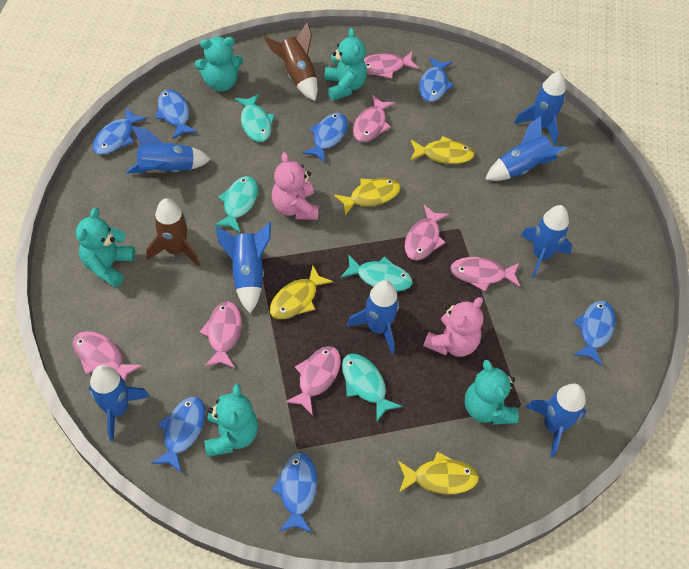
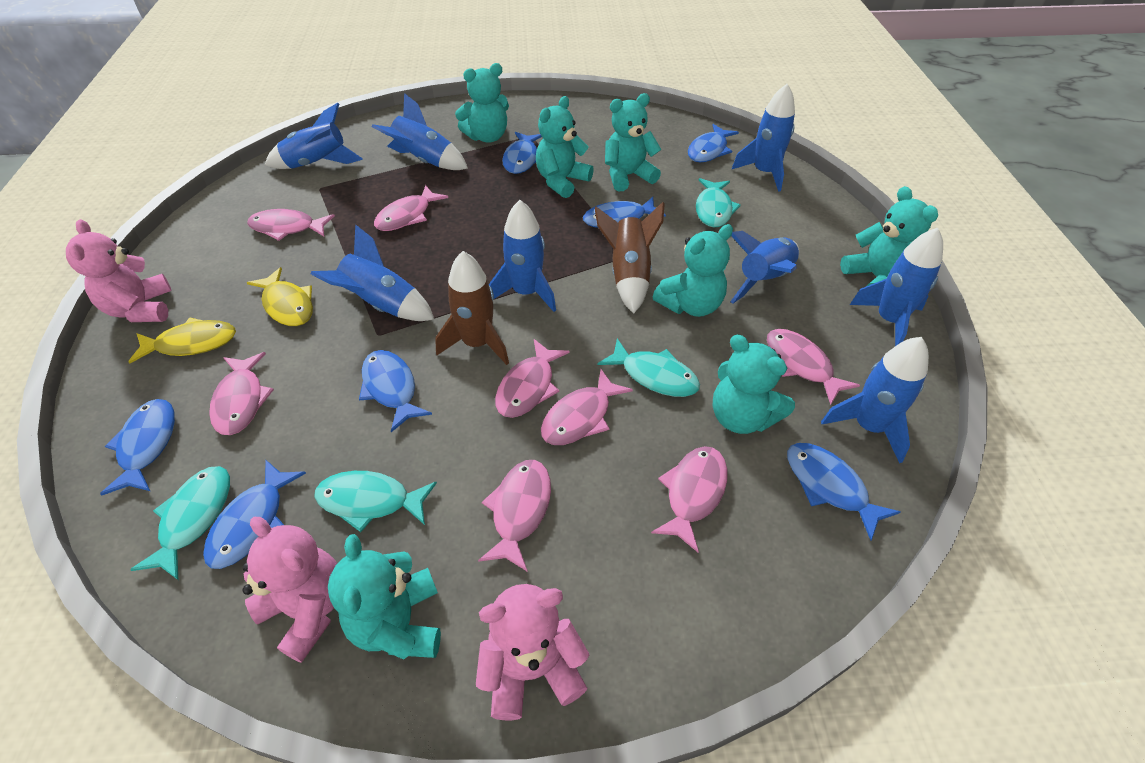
pink fish: 7 -> 8
pink teddy bear: 2 -> 3
turquoise teddy bear: 5 -> 7
yellow fish: 4 -> 2

